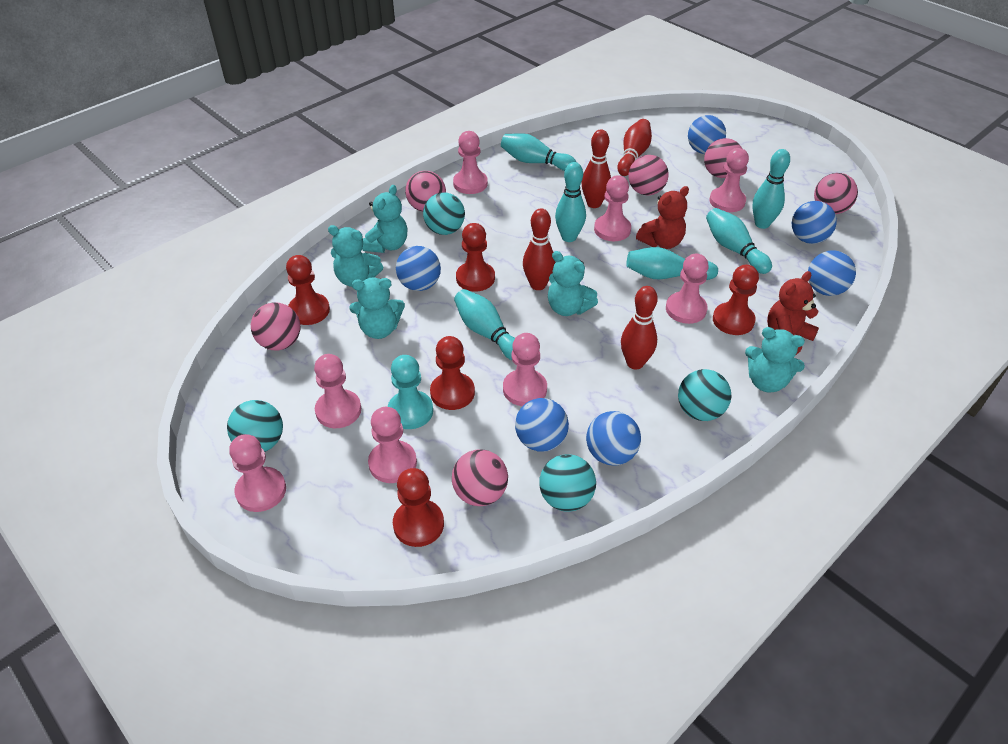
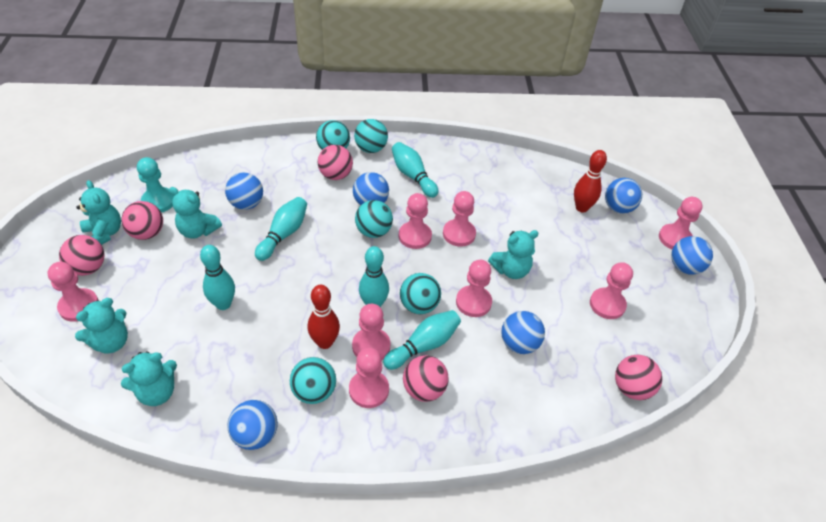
pink ball: 6 -> 5
red bowling pin: 4 -> 2
red pawn: 5 -> 0
red teddy bear: 2 -> 0
turquoise ball: 4 -> 5
turquoise bowling pin: 6 -> 5

